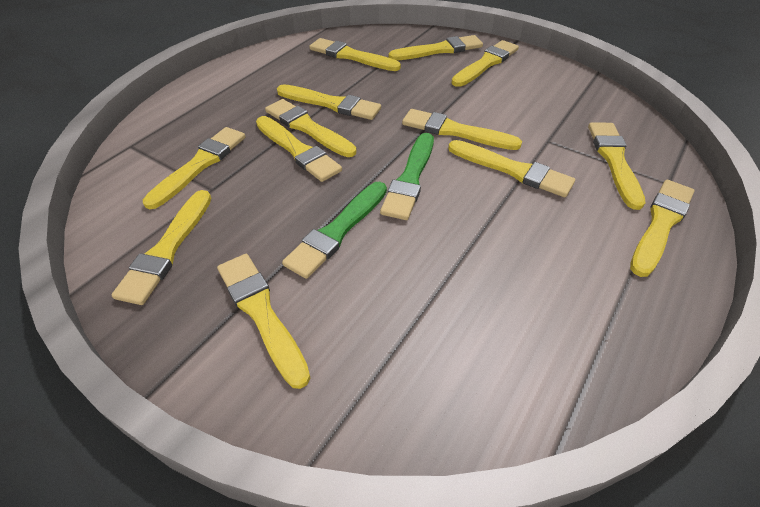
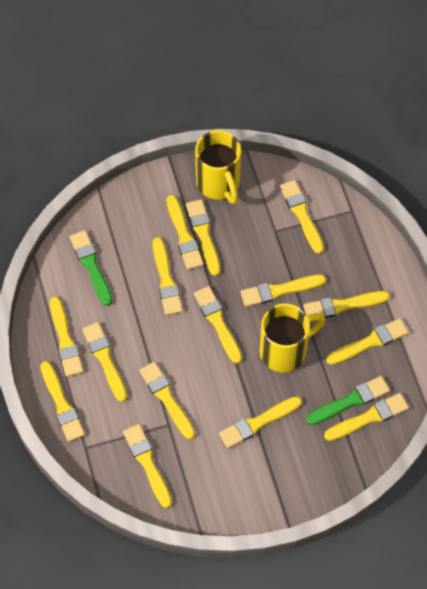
yellow brush: 13 -> 15
yellow mug: 0 -> 2

